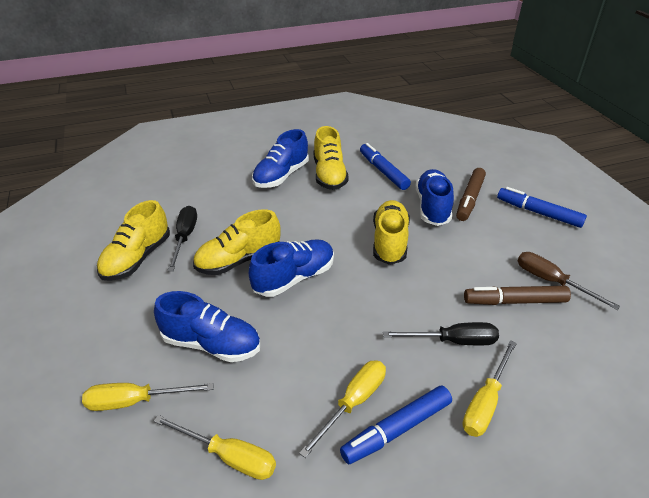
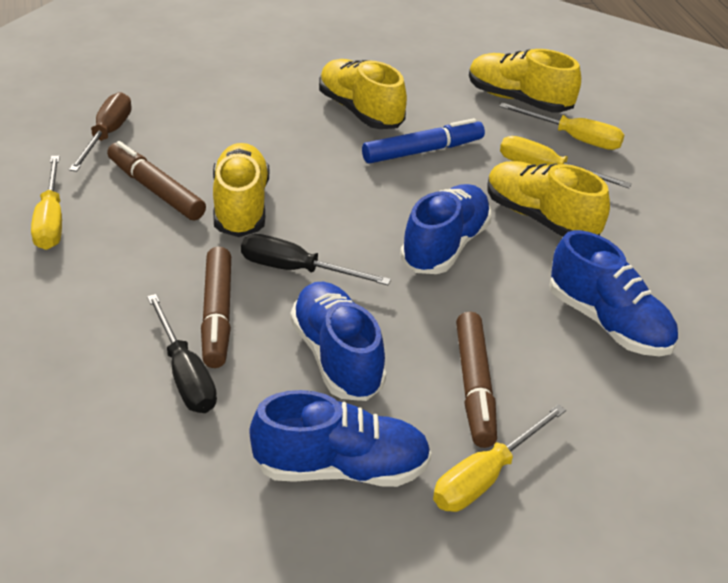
blue marker: 3 -> 1
brown marker: 2 -> 3

